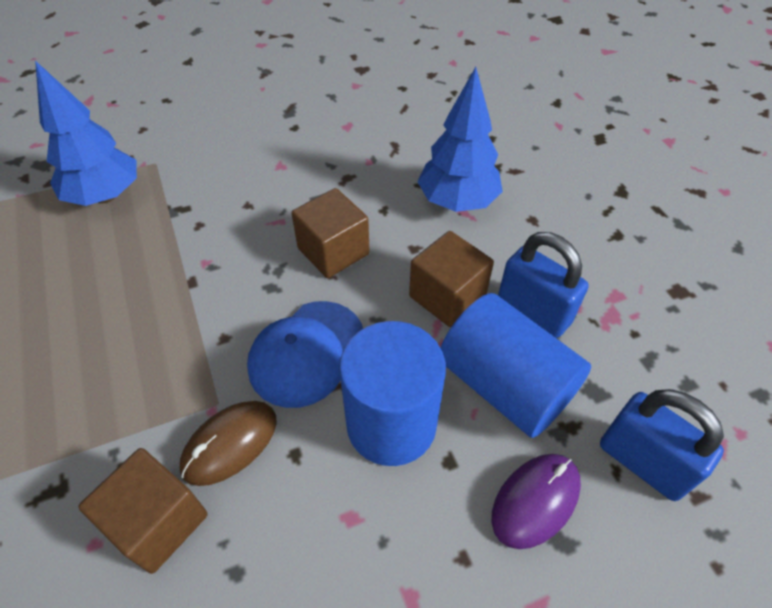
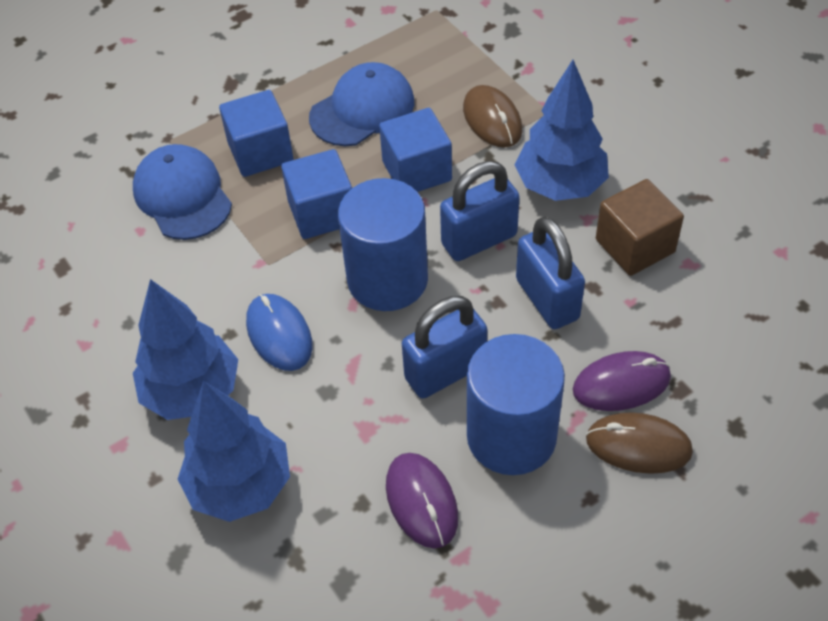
blue cap: 1 -> 2
blue cube: 0 -> 3
blue mouse: 0 -> 1
blue padlock: 2 -> 3
blue tree: 2 -> 3
brown cube: 3 -> 1
brown mouse: 1 -> 2
purple mouse: 1 -> 2

